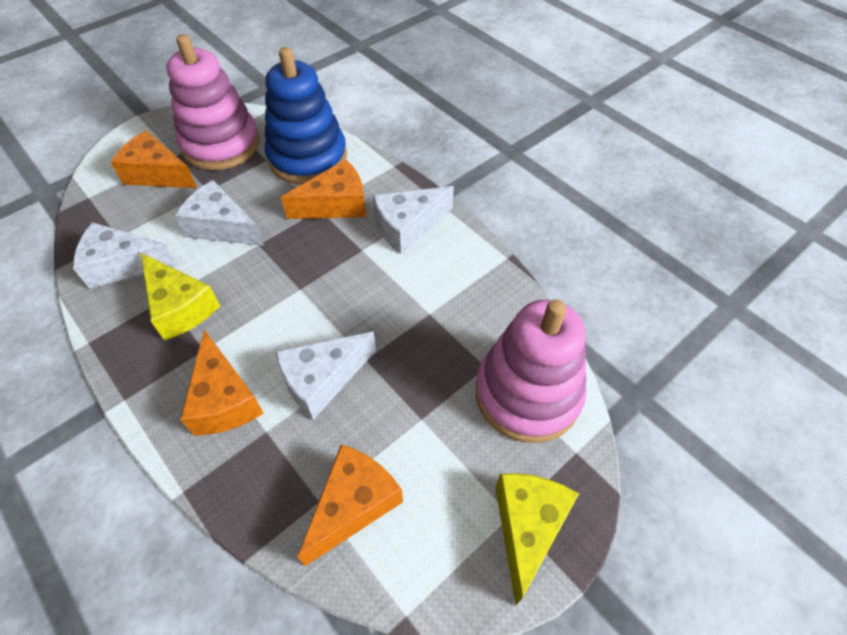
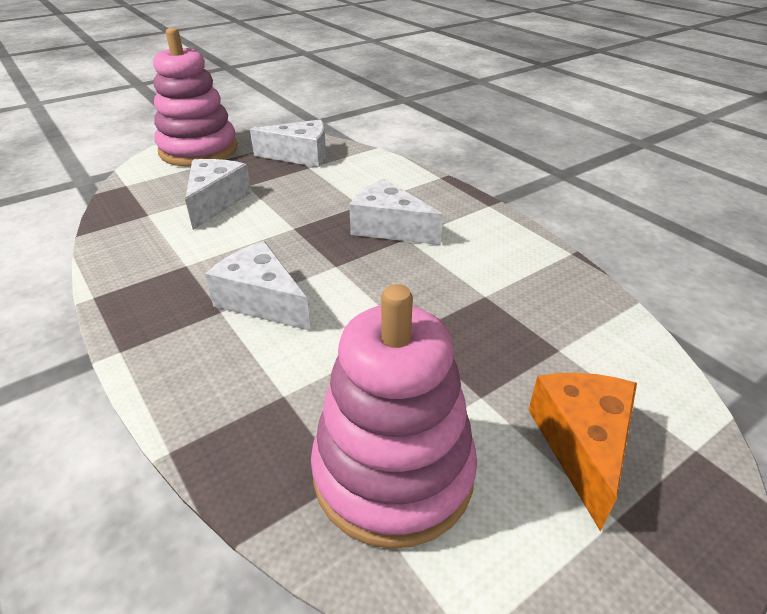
blue stacking toy: 1 -> 0
orange cheese: 4 -> 1
yellow cheese: 2 -> 0

